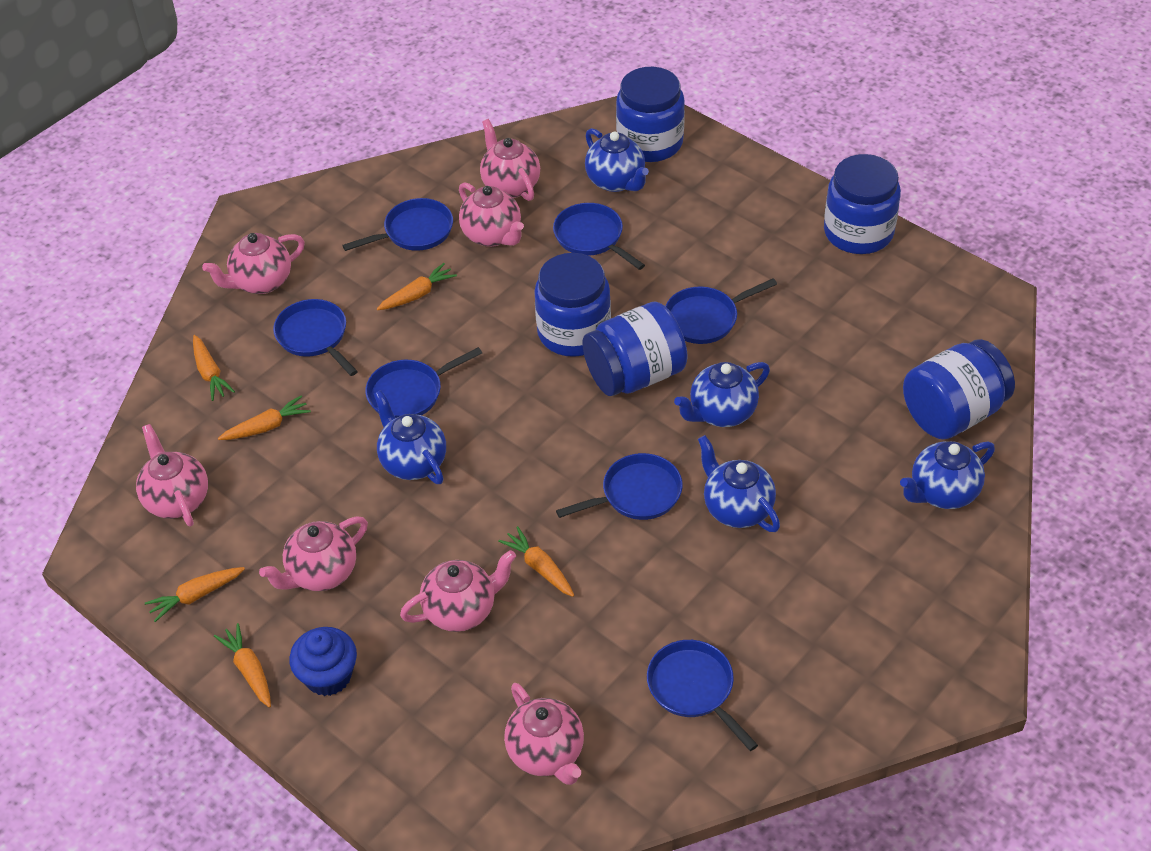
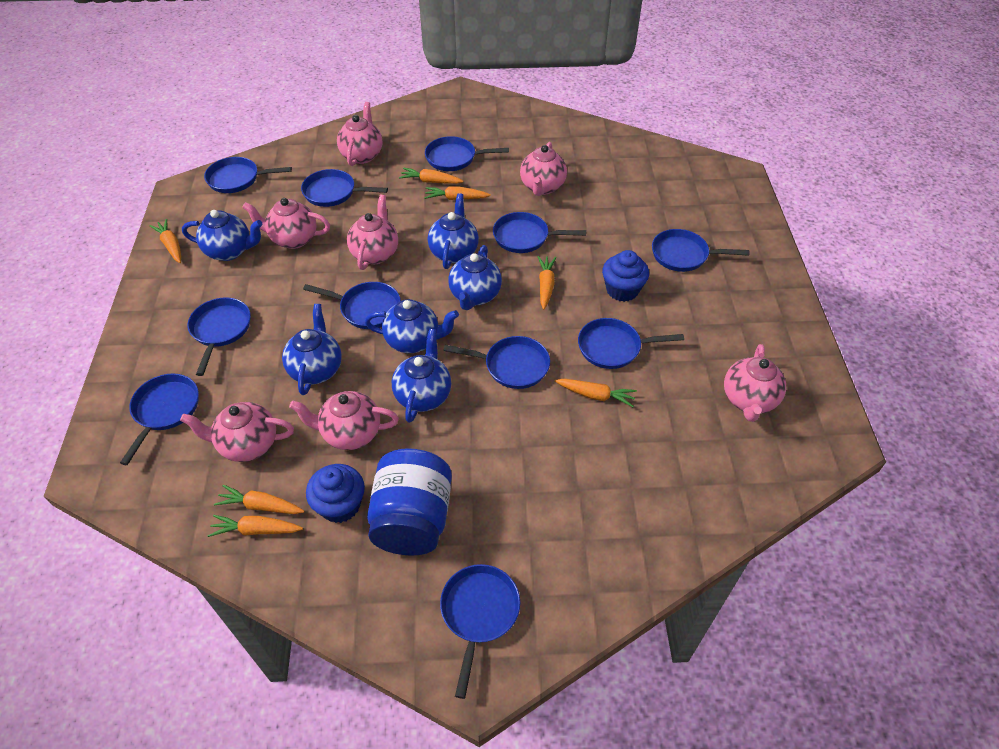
blue cupcake: 1 -> 2
blue jar: 5 -> 1
blue pan: 7 -> 11
blue teapot: 5 -> 6
orange carrot: 6 -> 7

